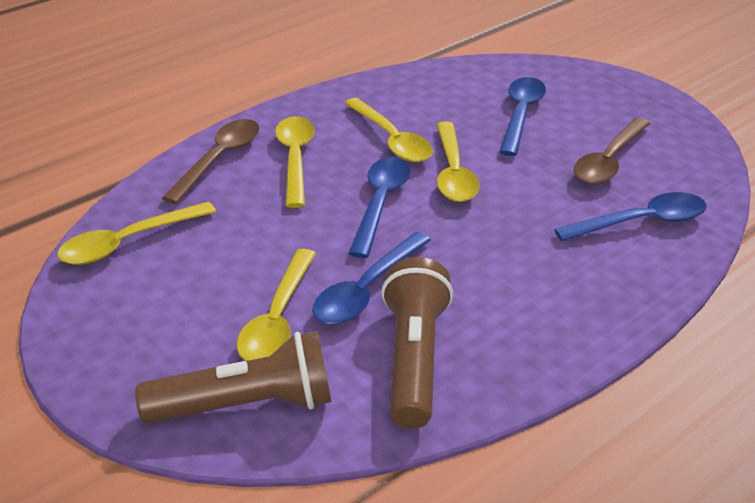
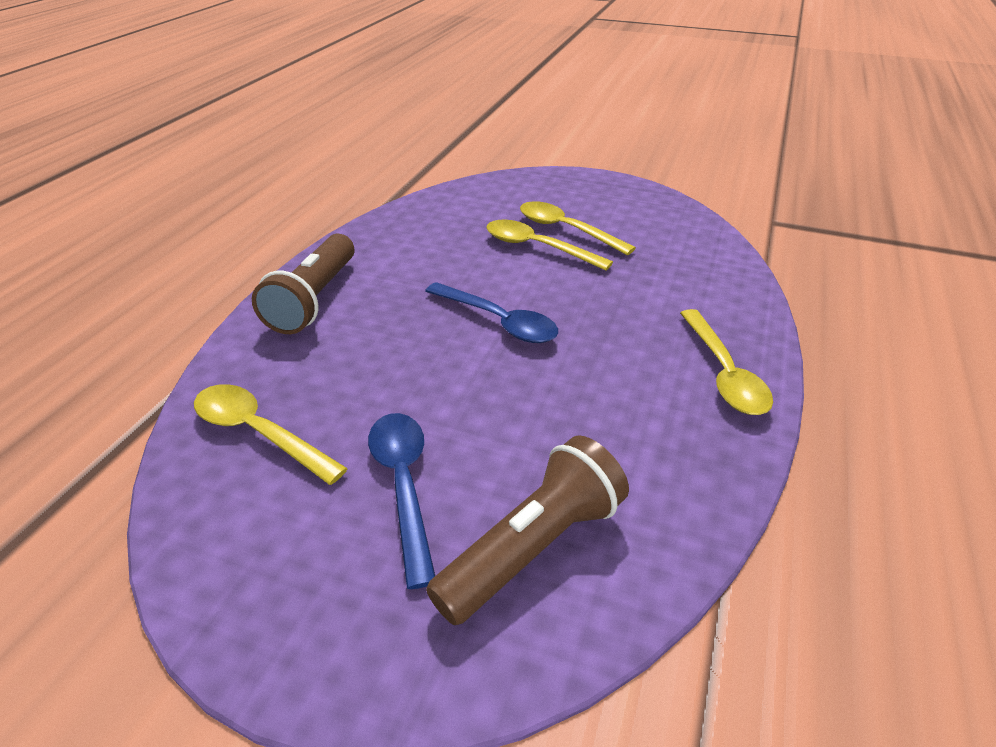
blue spoon: 4 -> 2
brown spoon: 2 -> 0
yellow spoon: 5 -> 4

